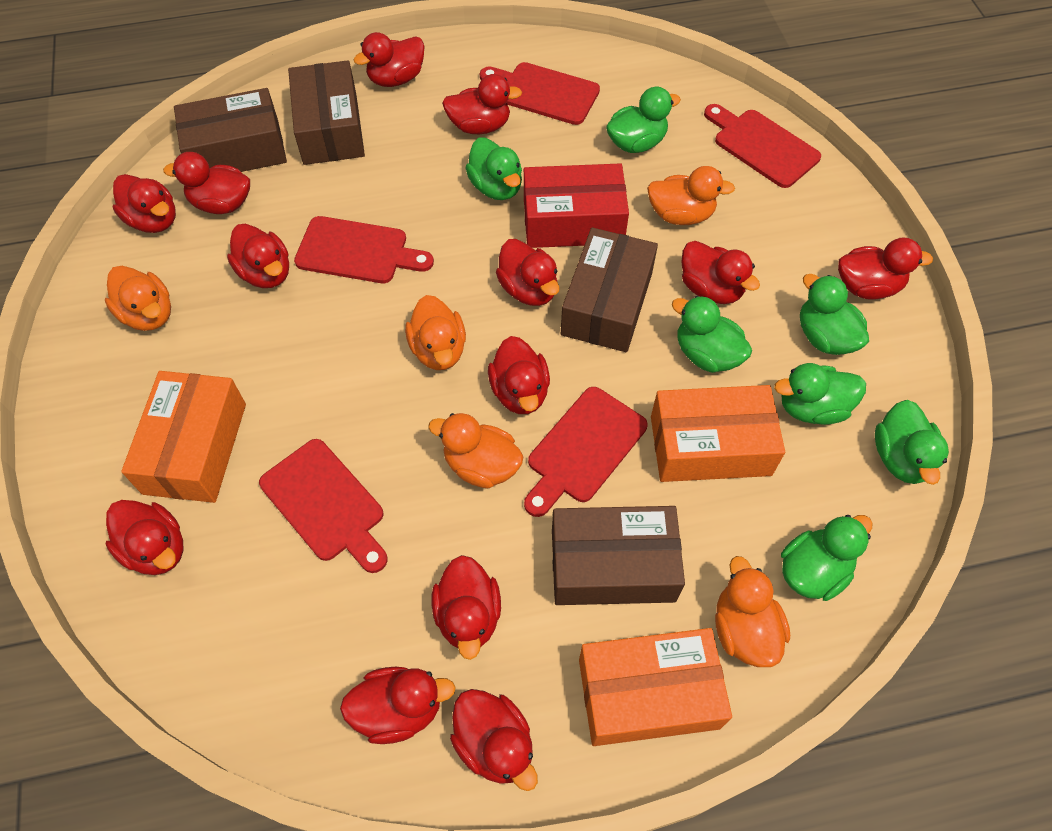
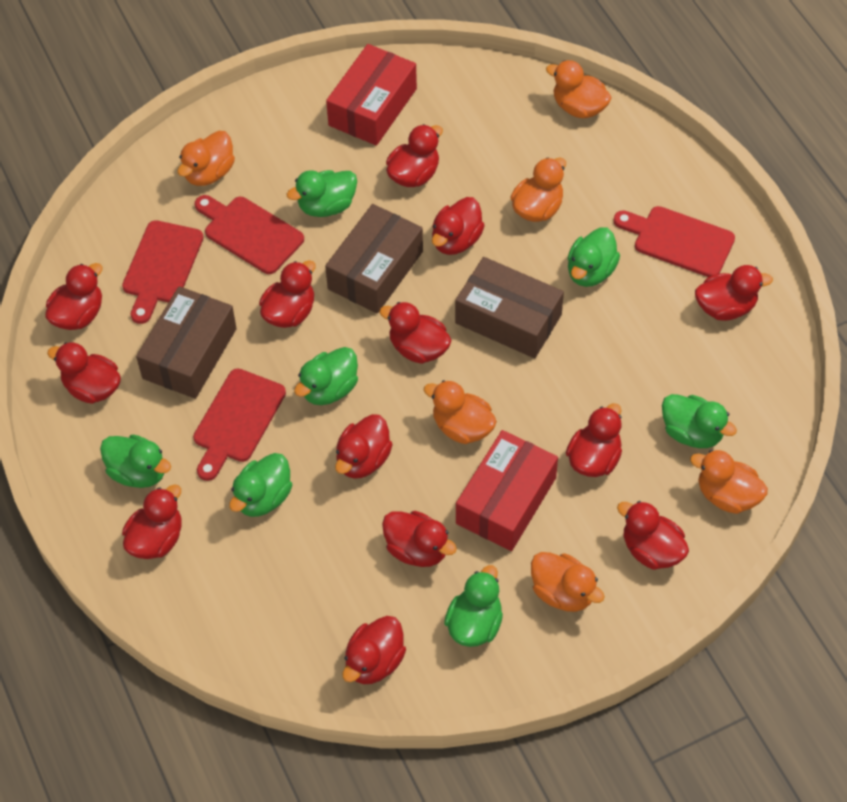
brown box: 4 -> 3
orange box: 3 -> 0
orange duck: 5 -> 6
red box: 1 -> 2
red cutting board: 5 -> 4

